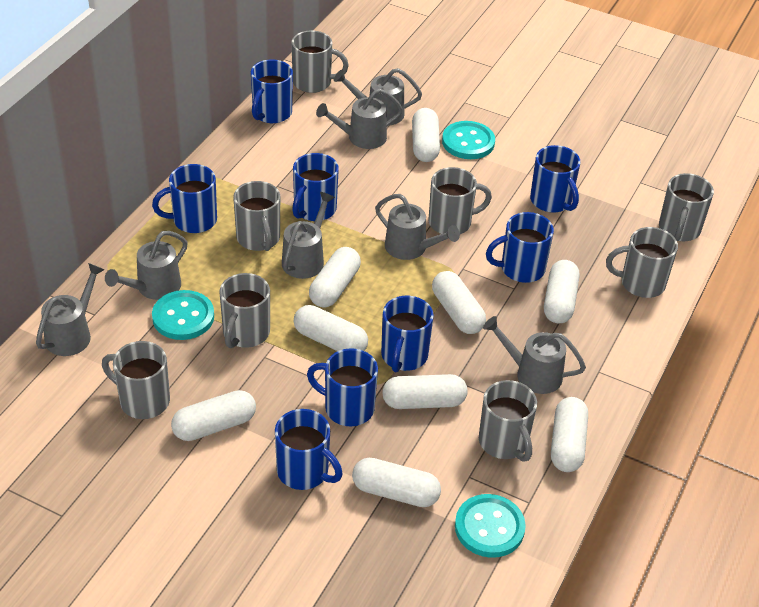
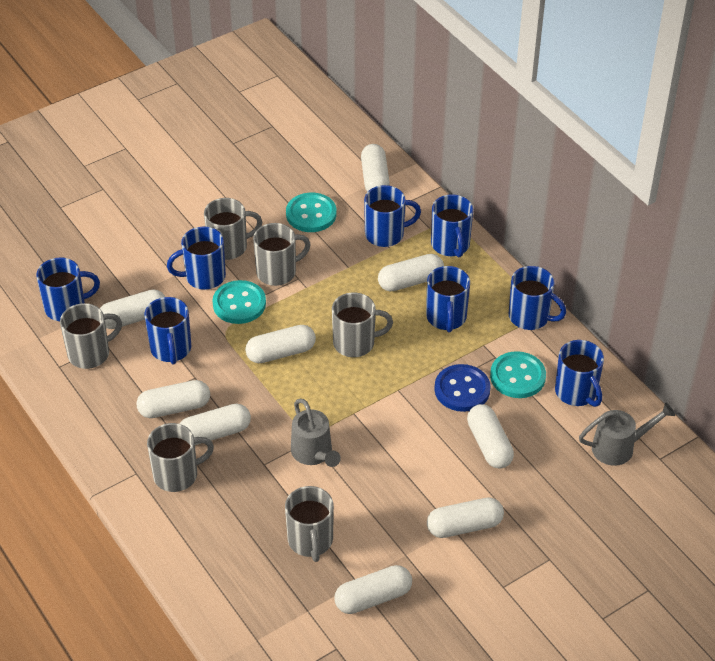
blue button: 0 -> 1
grey mug: 8 -> 6
grey watering can: 7 -> 2

